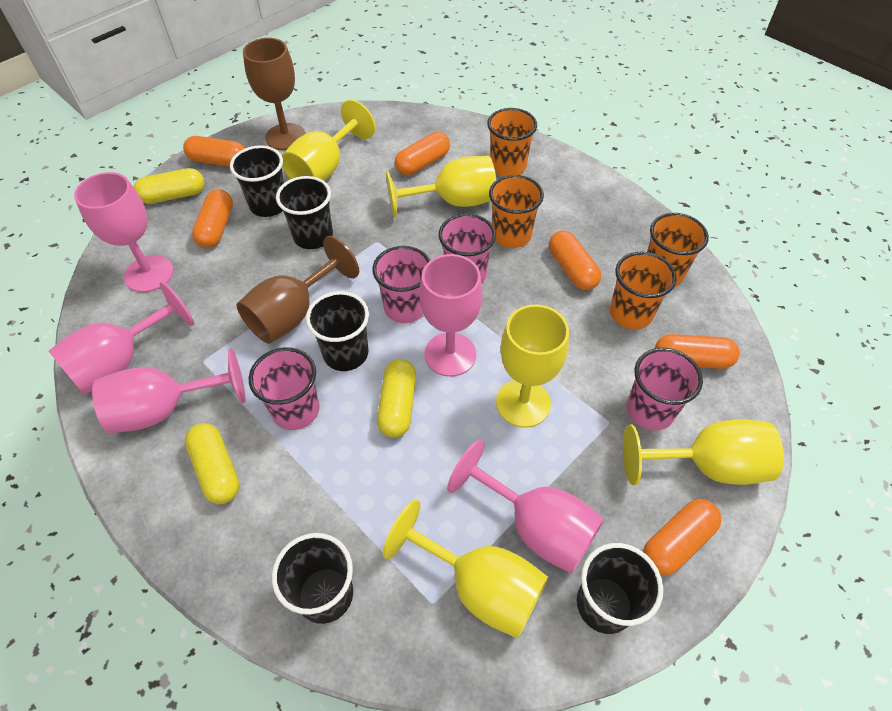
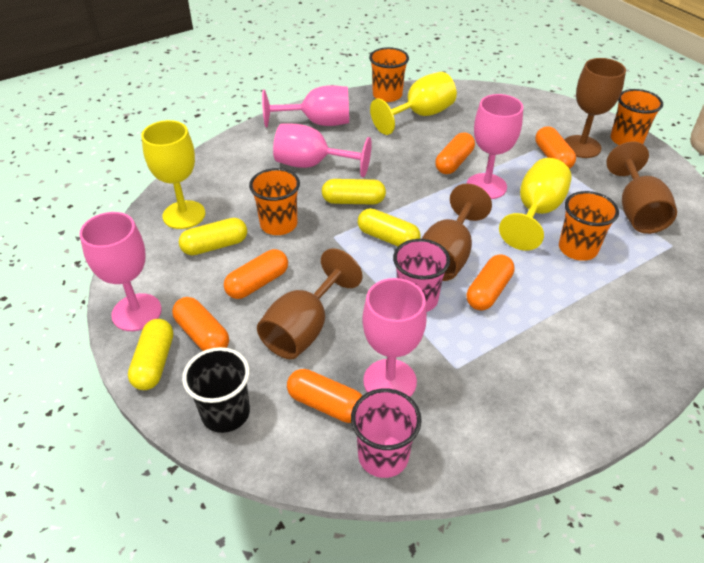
black cup: 5 -> 1
brown goblet: 2 -> 4
pink cup: 4 -> 2
yellow capsule: 3 -> 4
yellow goblet: 5 -> 3

